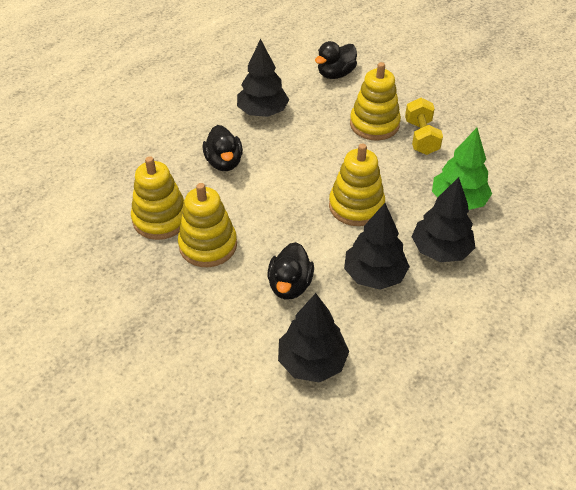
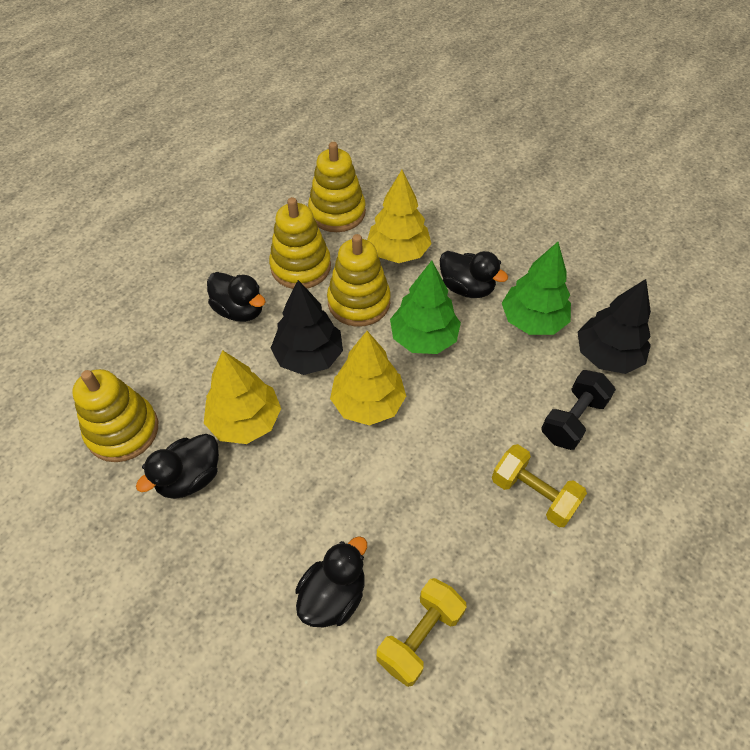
black duck: 3 -> 4
black dumbbell: 0 -> 1
black tree: 4 -> 2
green tree: 1 -> 2
yellow dumbbell: 1 -> 2
yellow tree: 0 -> 3

